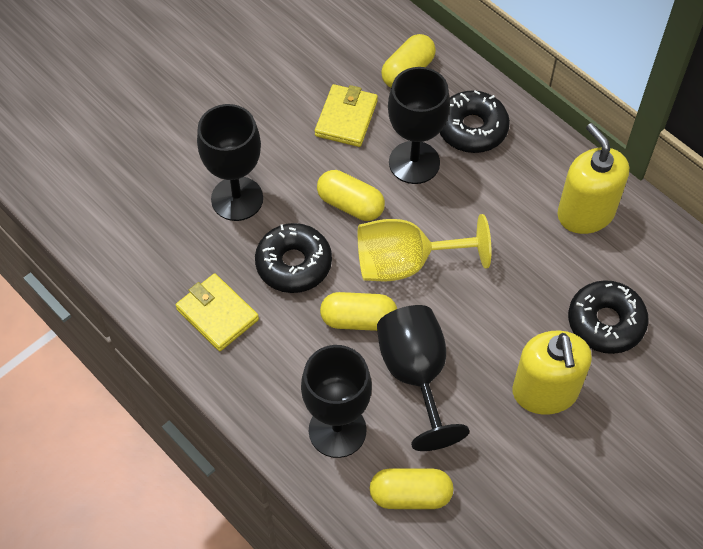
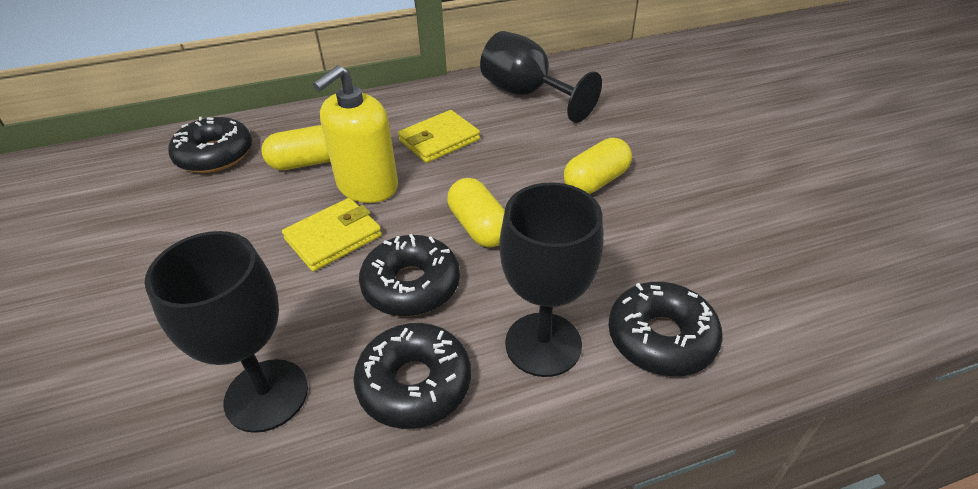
black donut: 3 -> 4
black goblet: 4 -> 3
yellow capsule: 4 -> 3
yellow goblet: 1 -> 0
yellow soap dispenser: 2 -> 1

